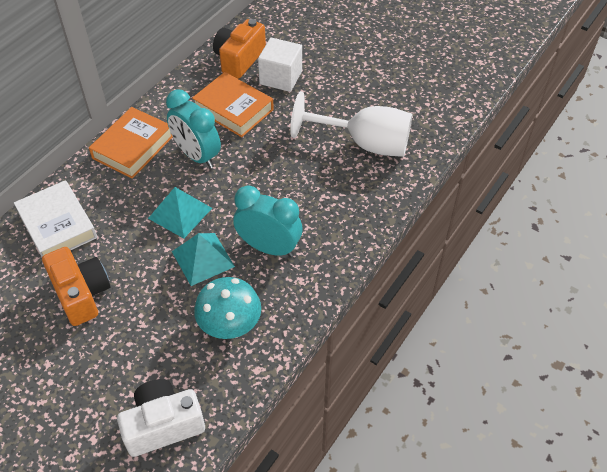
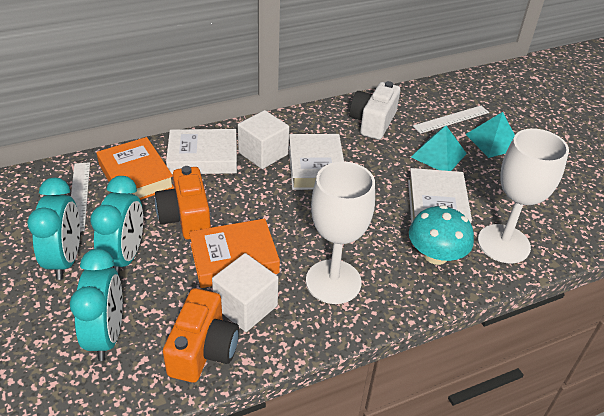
turquoise clock: 2 -> 3
white book: 1 -> 3
white cube: 1 -> 2
white goblet: 1 -> 2
white ruler: 0 -> 2

